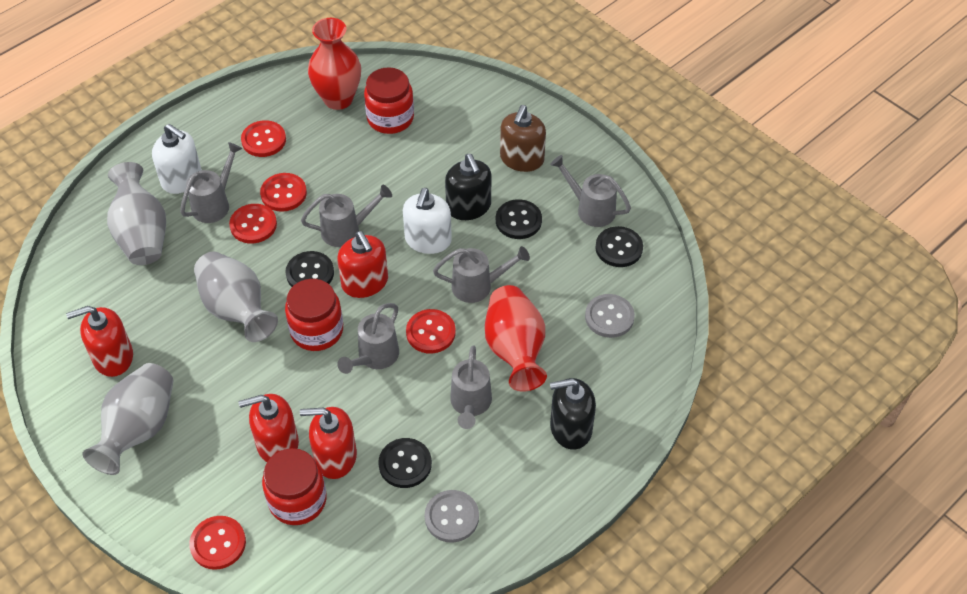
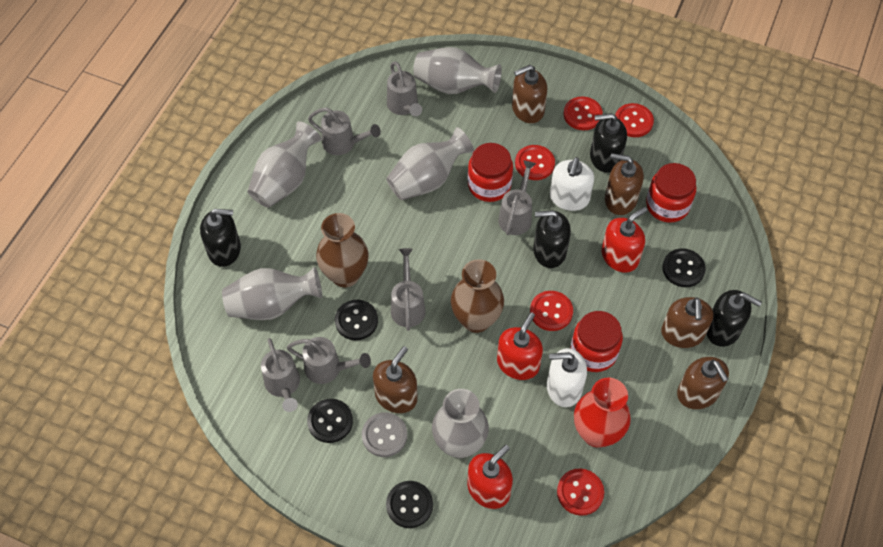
black soap dispenser: 2 -> 4
brown soap dispenser: 1 -> 5
brown vase: 0 -> 2
grey button: 2 -> 1
grey vase: 3 -> 5
red soap dispenser: 4 -> 3
red vase: 2 -> 1

